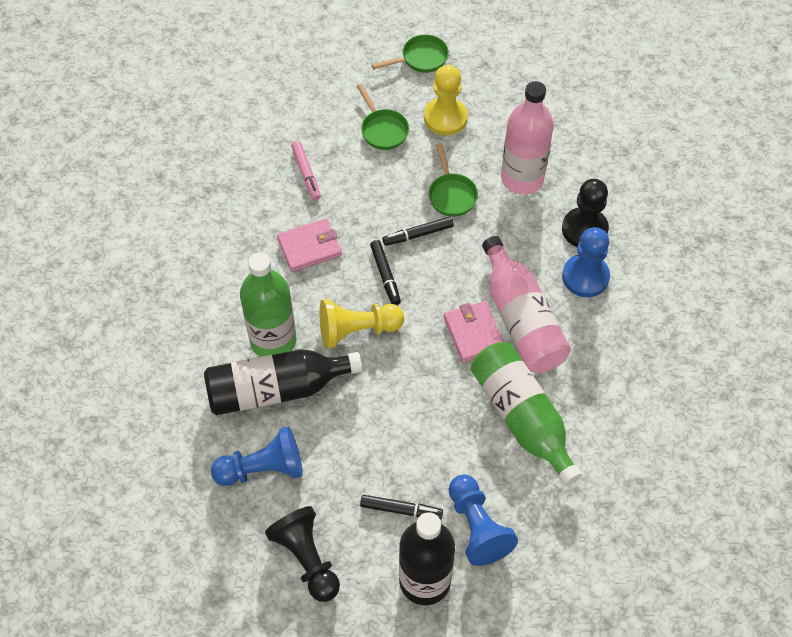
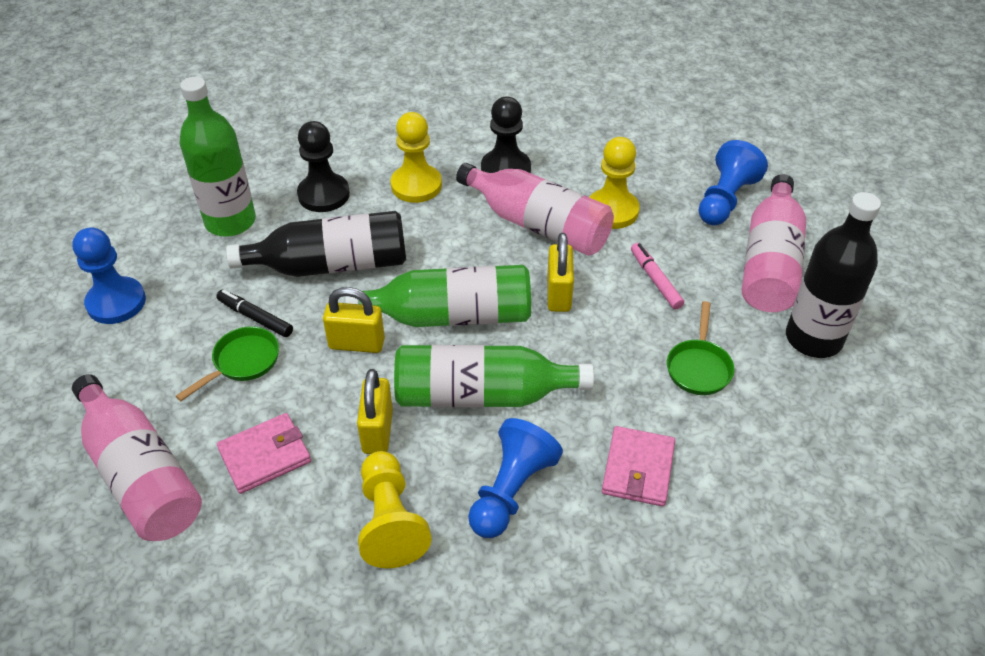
black marker: 3 -> 1
green bottle: 2 -> 3
green pan: 3 -> 2
pink bottle: 2 -> 3
yellow padlock: 0 -> 3
yellow pawn: 2 -> 3

